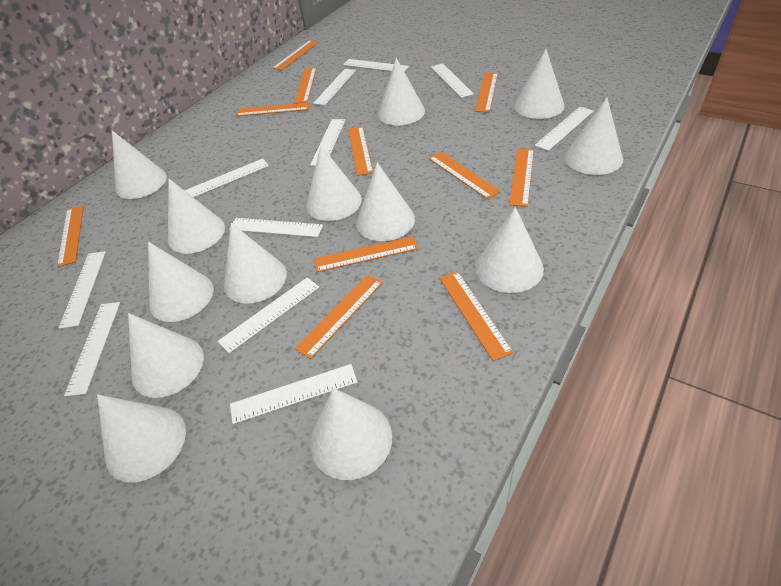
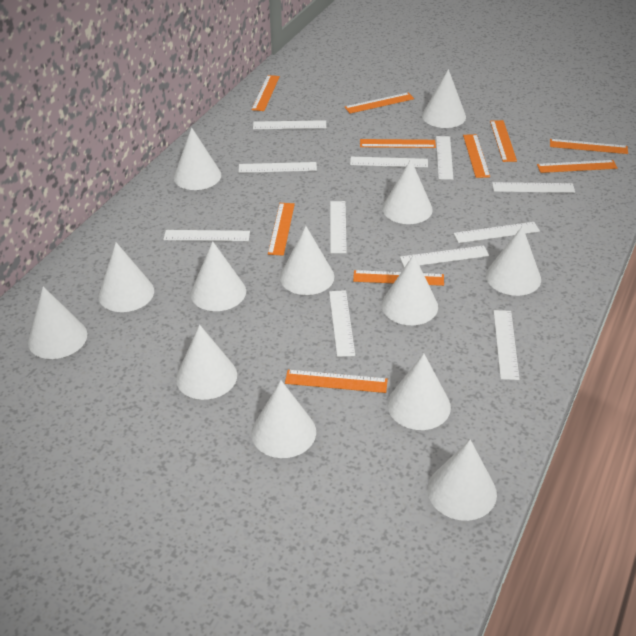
orange ruler: 11 -> 10

